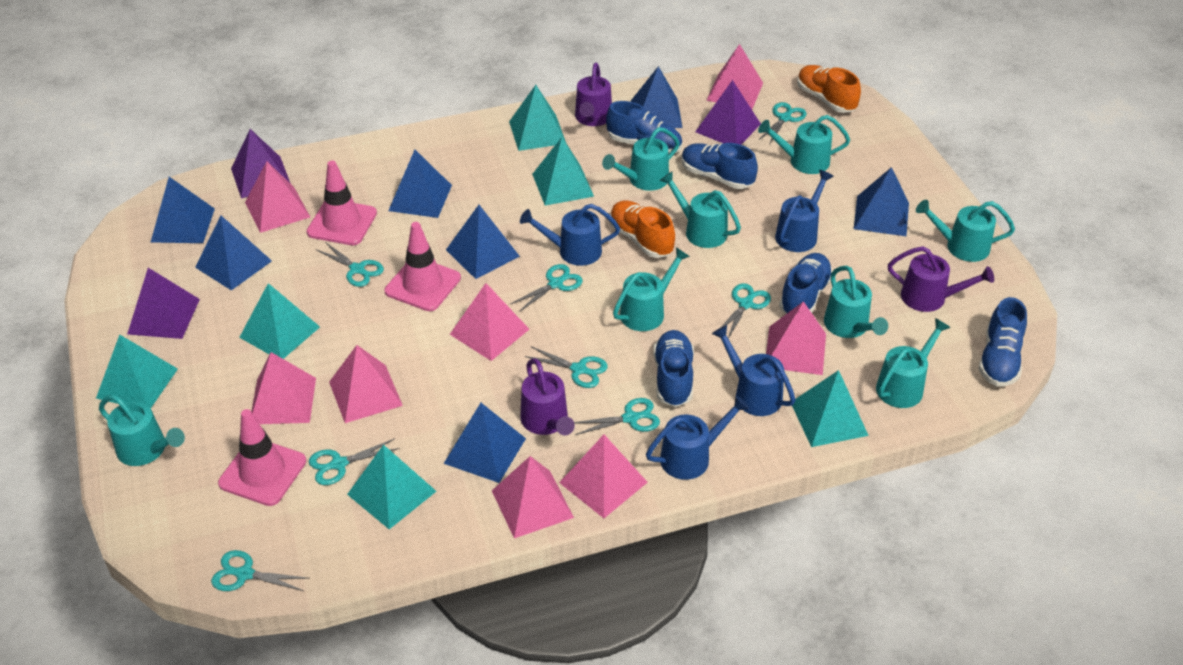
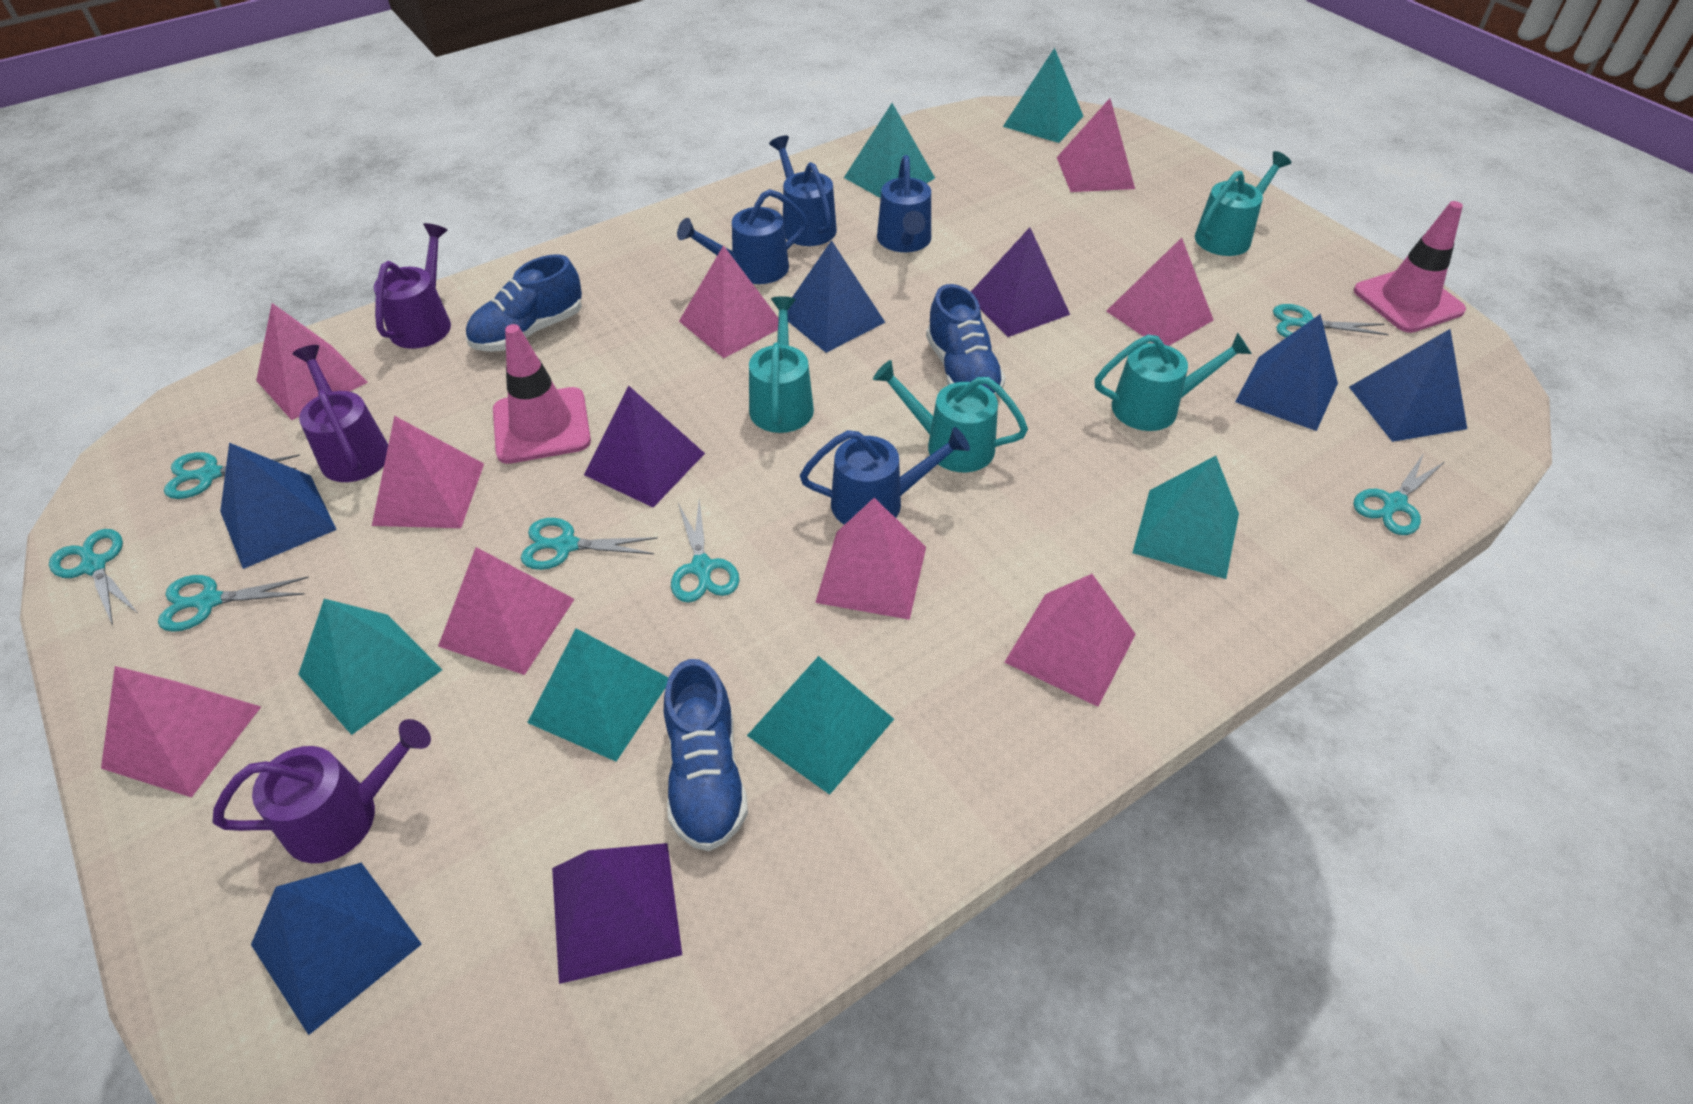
blue pyramid: 7 -> 5
blue shoe: 5 -> 3
orange shoe: 2 -> 0
pink pyramid: 8 -> 9
pink traffic cone: 3 -> 2
turquoise scissors: 8 -> 7
turquoise watering can: 8 -> 4

